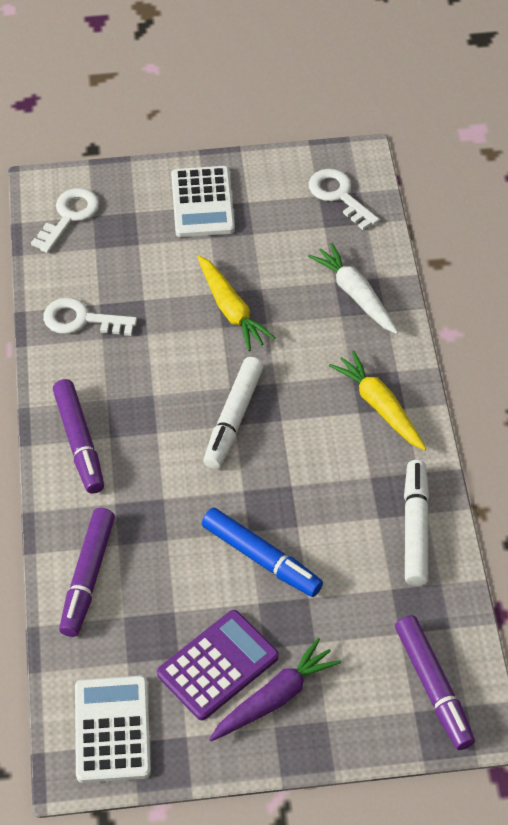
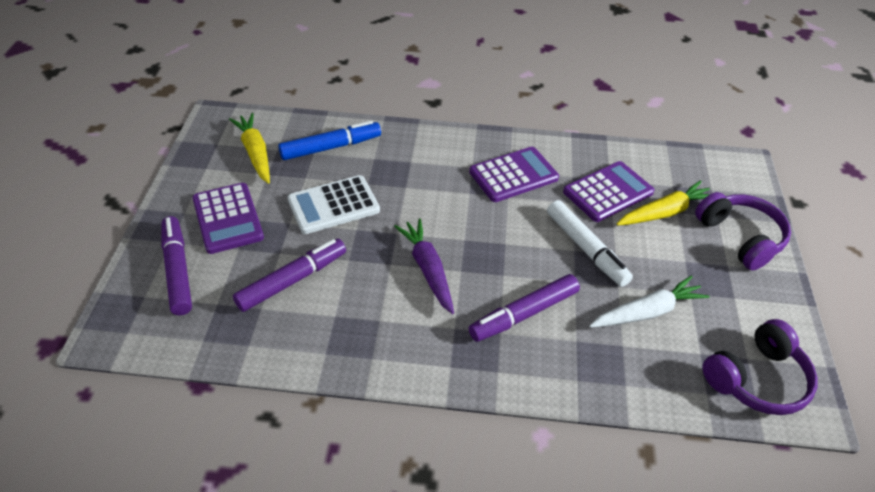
purple calculator: 1 -> 3
purple headphones: 0 -> 2
white calculator: 2 -> 1
white key: 3 -> 0
white marker: 2 -> 1

